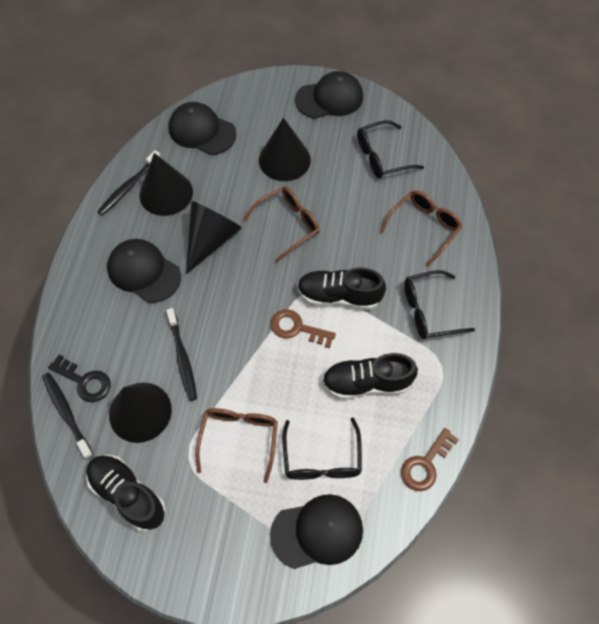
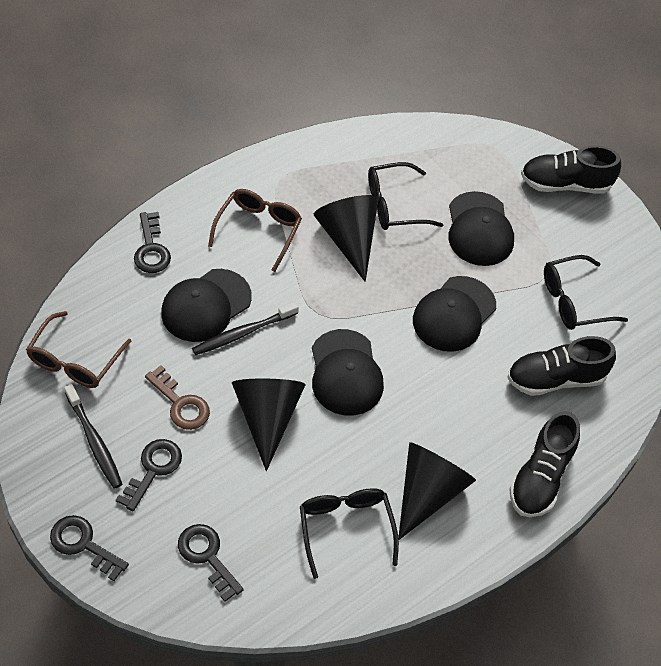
black cone: 4 -> 3
black key: 1 -> 4
black toothbrush: 3 -> 2
brown glasses: 3 -> 2
brown key: 2 -> 1

